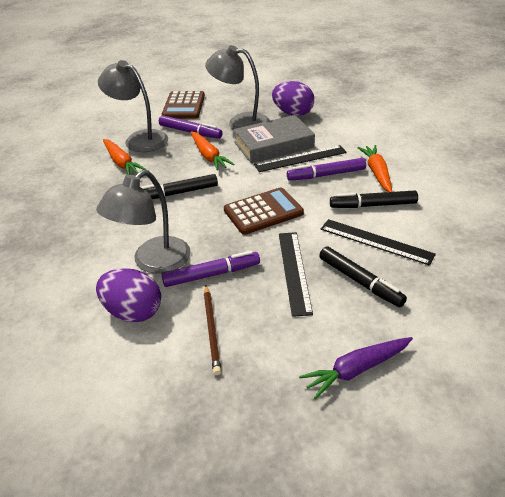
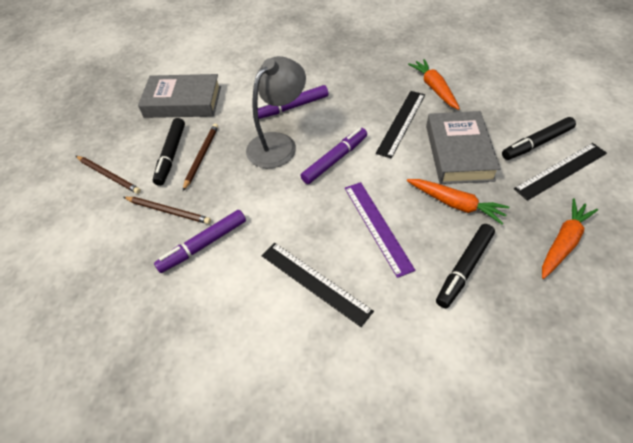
brown calculator: 2 -> 0
brown pencil: 1 -> 3
grey book: 1 -> 2
grey lamp: 3 -> 1
purple carrot: 1 -> 0
purple egg: 2 -> 0
purple ruler: 0 -> 1

